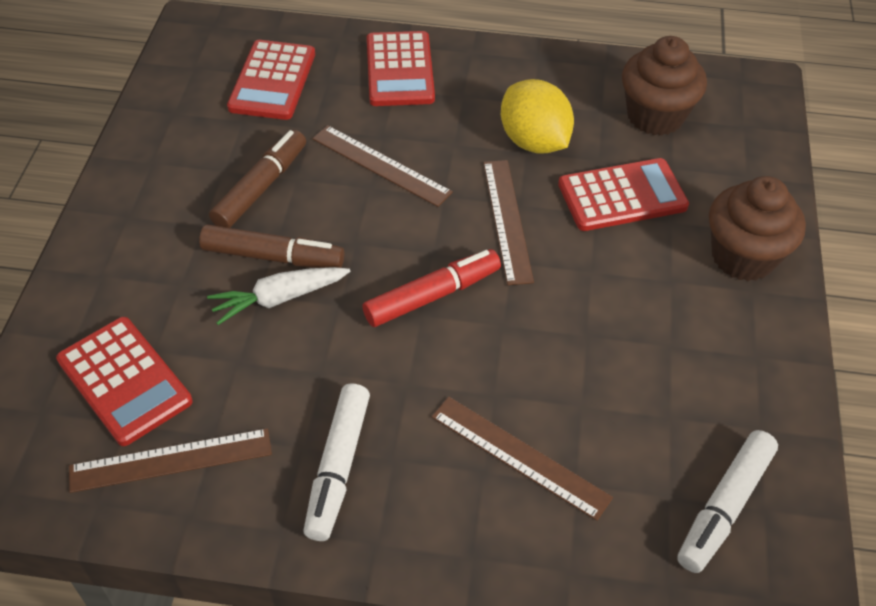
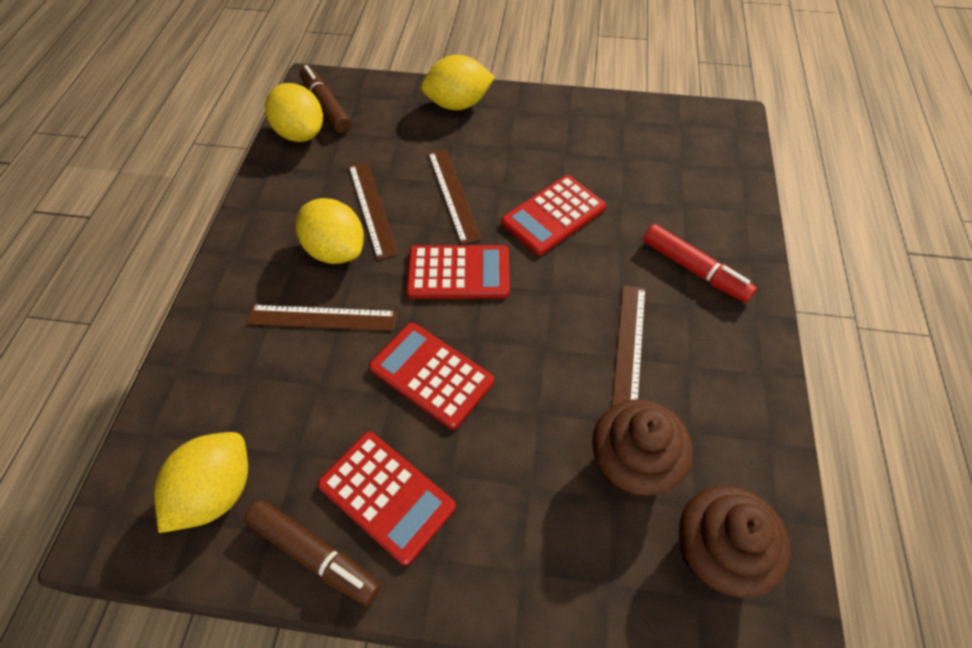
white carrot: 1 -> 0
white marker: 2 -> 0
yellow lemon: 1 -> 4

